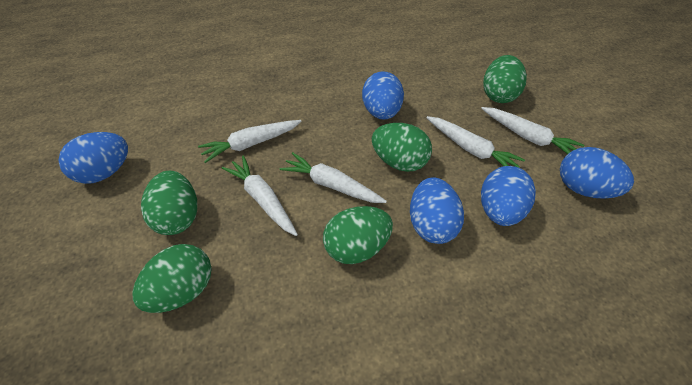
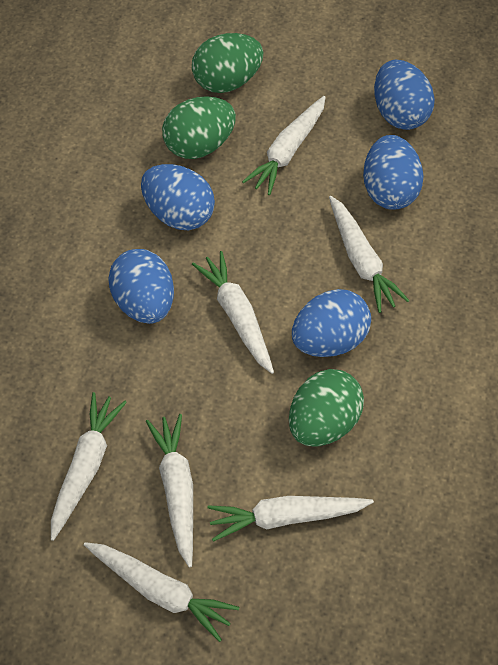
green egg: 5 -> 3
white carrot: 5 -> 7

